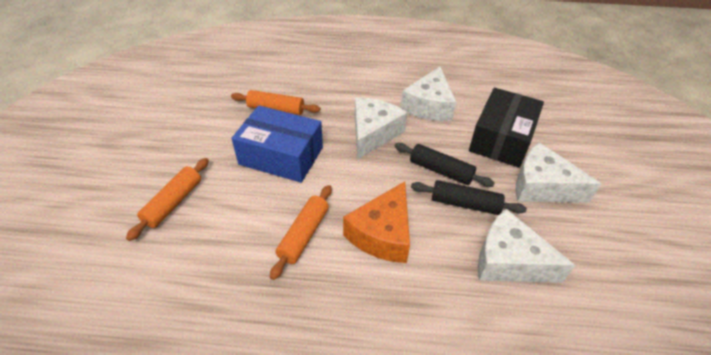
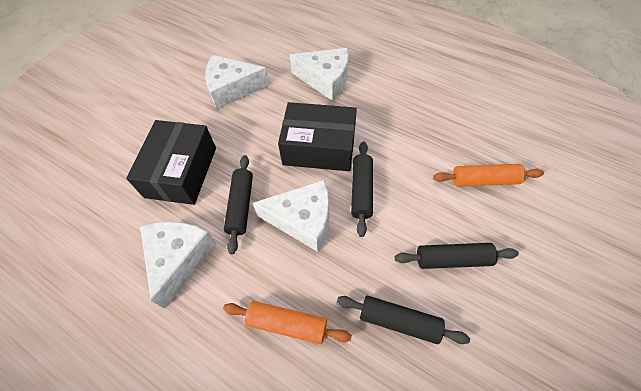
black box: 1 -> 2
black rolling pin: 2 -> 4
blue box: 1 -> 0
orange cheese: 1 -> 0
orange rolling pin: 3 -> 2

